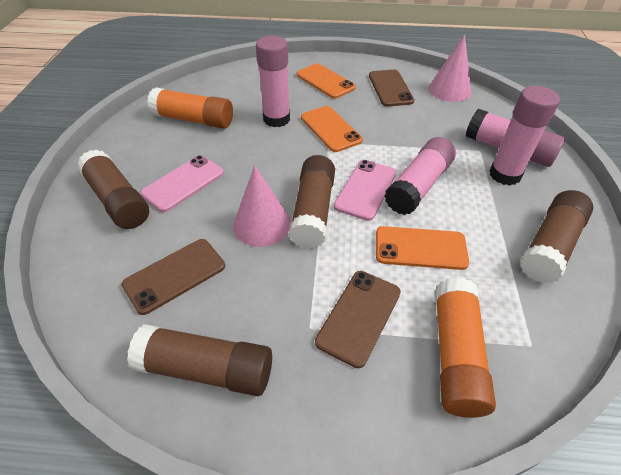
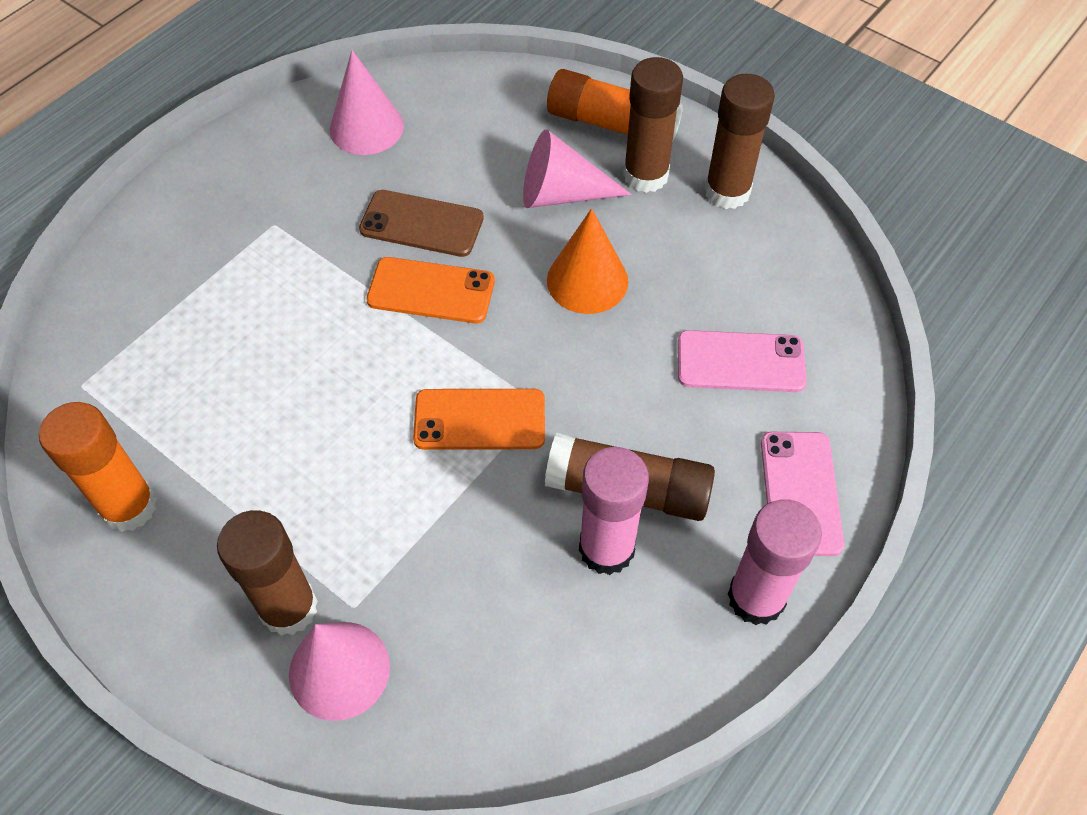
brown phone: 3 -> 1
orange cone: 0 -> 1
orange phone: 3 -> 2
pink cone: 2 -> 3
pink glue stick: 4 -> 2

